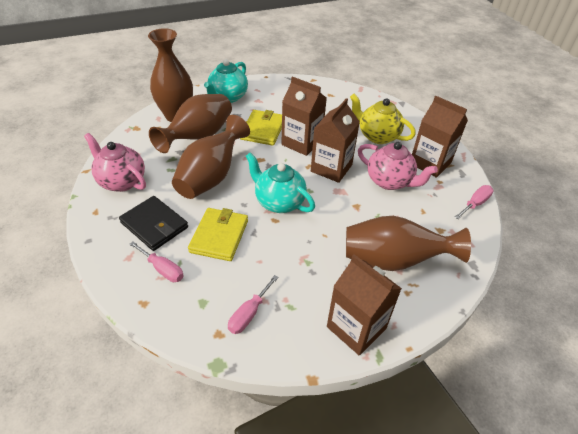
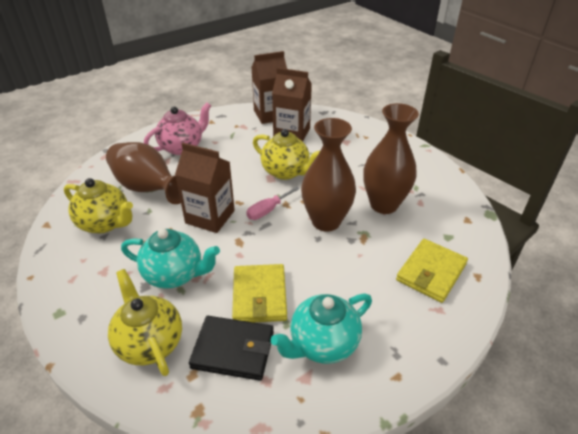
brown carton: 4 -> 3
brown vase: 4 -> 3
pink screwdriver: 3 -> 1
pink teapot: 2 -> 1
yellow teapot: 1 -> 3

